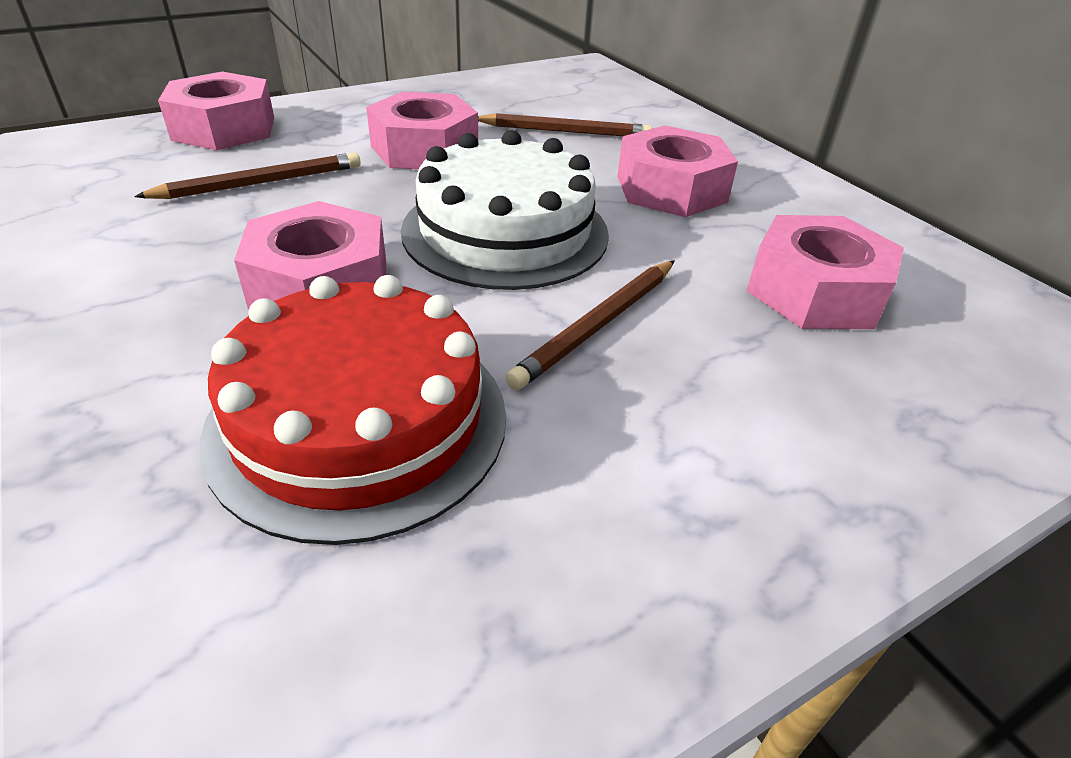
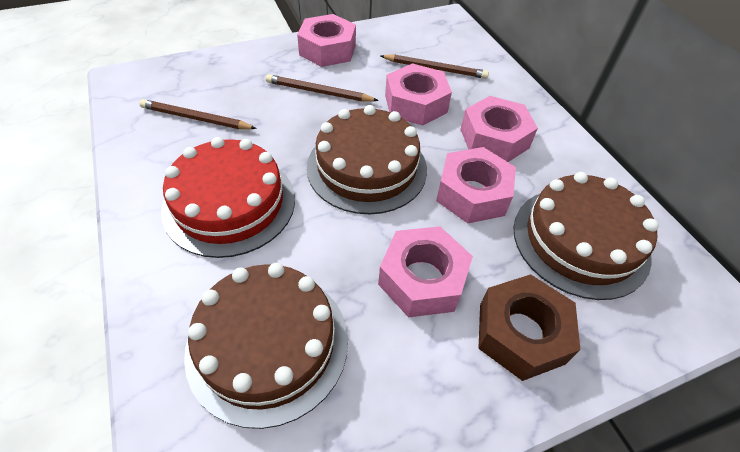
brown cake: 0 -> 3
brown nut: 0 -> 1
white cake: 1 -> 0

